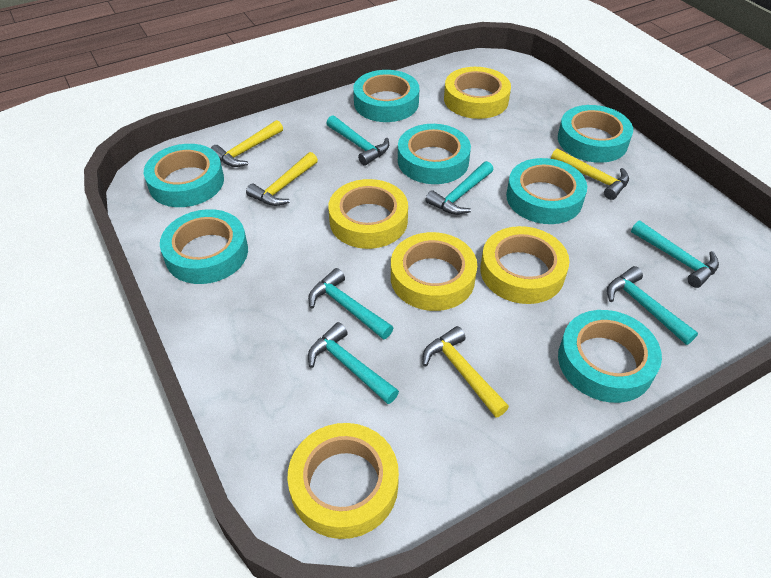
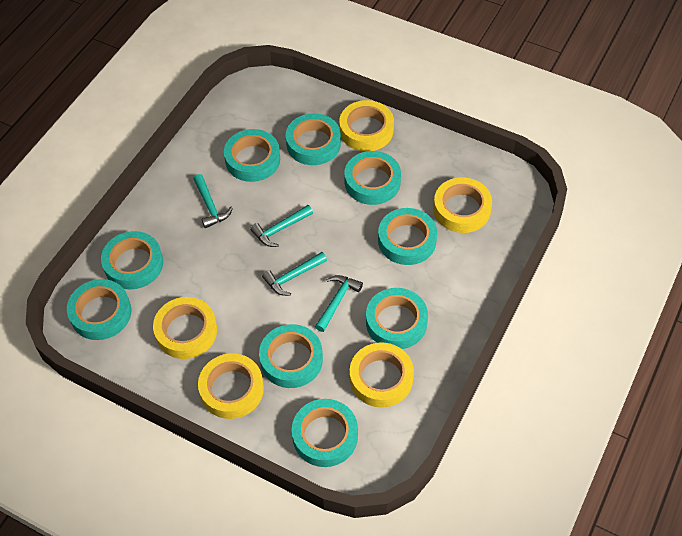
turquoise hammer: 6 -> 4
turquoise tape: 7 -> 9
yellow hammer: 4 -> 0

